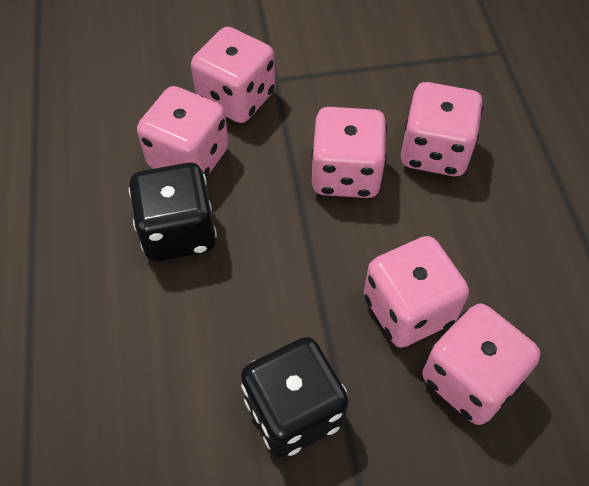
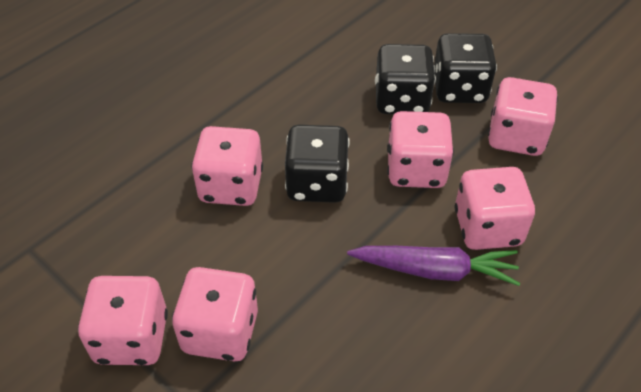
black dice: 2 -> 3
purple carrot: 0 -> 1

